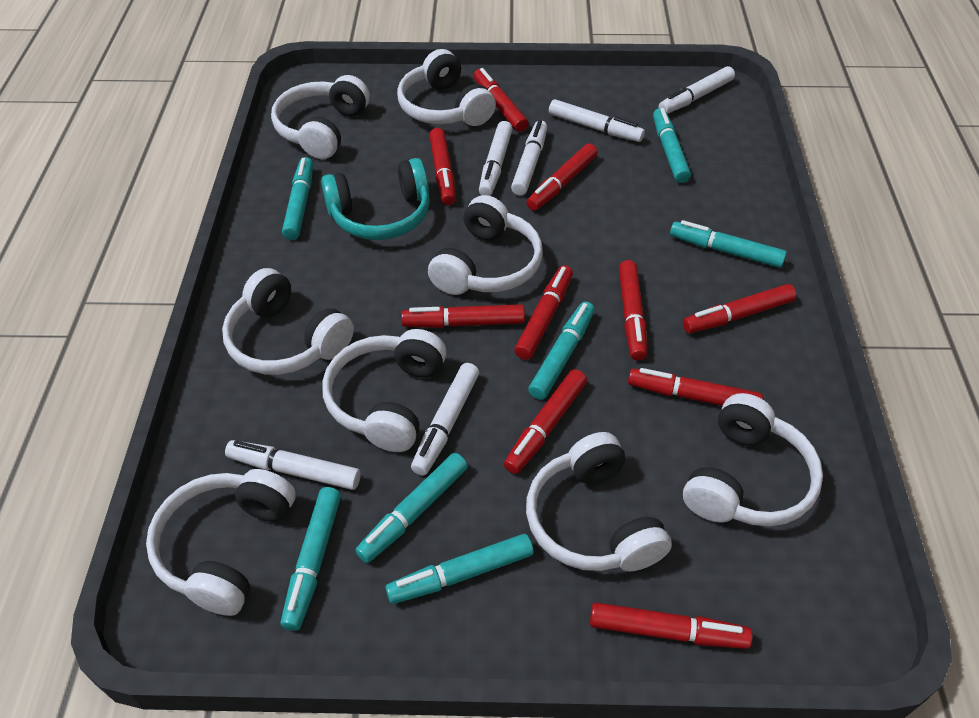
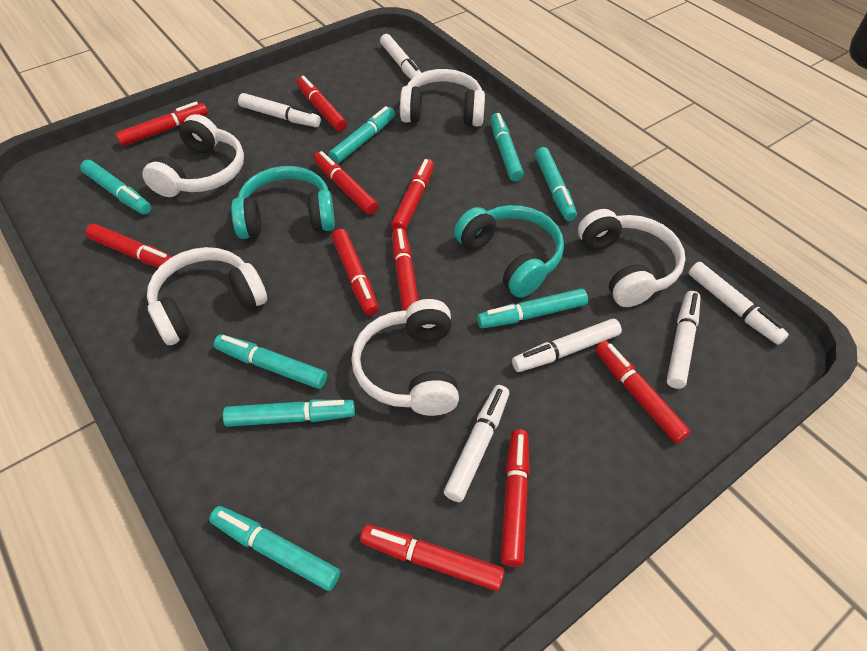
turquoise headphones: 1 -> 2
turquoise marker: 7 -> 8
white headphones: 8 -> 5

